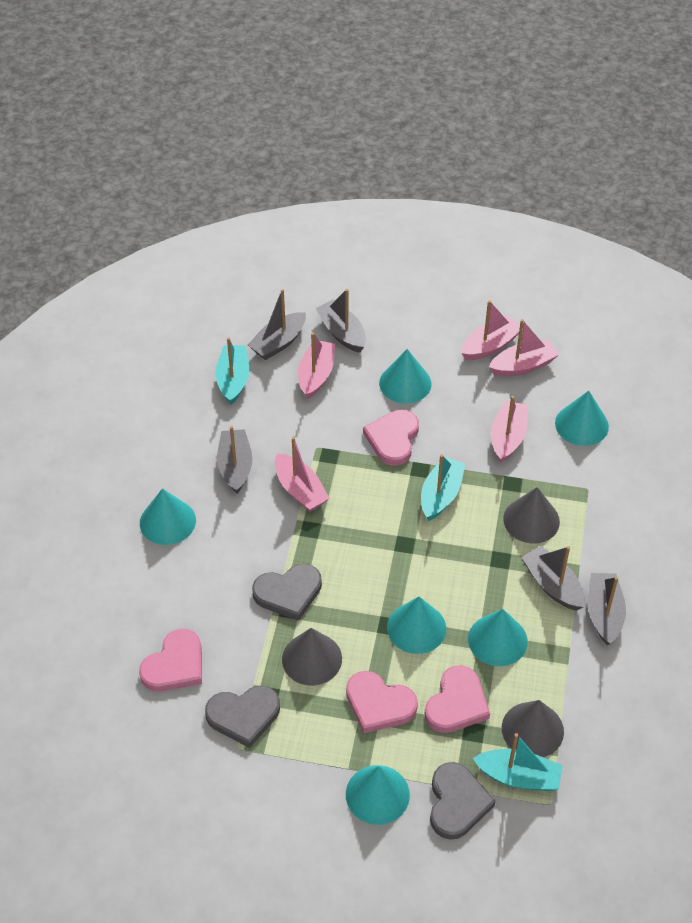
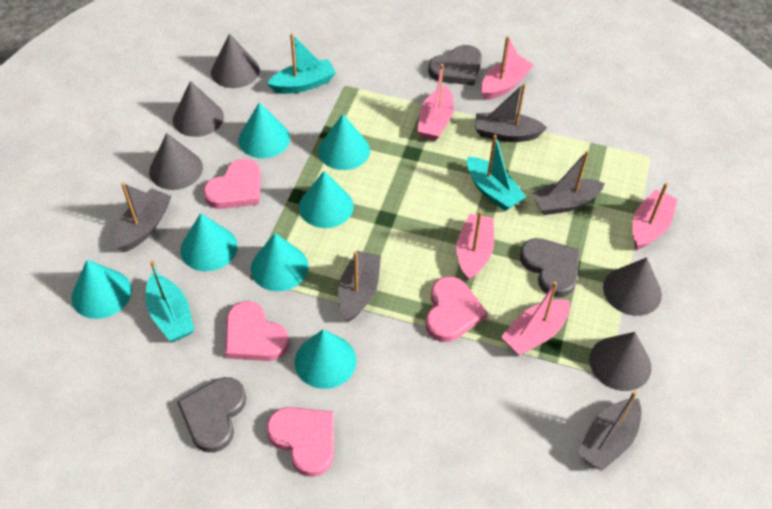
grey cone: 3 -> 5
turquoise cone: 6 -> 7

